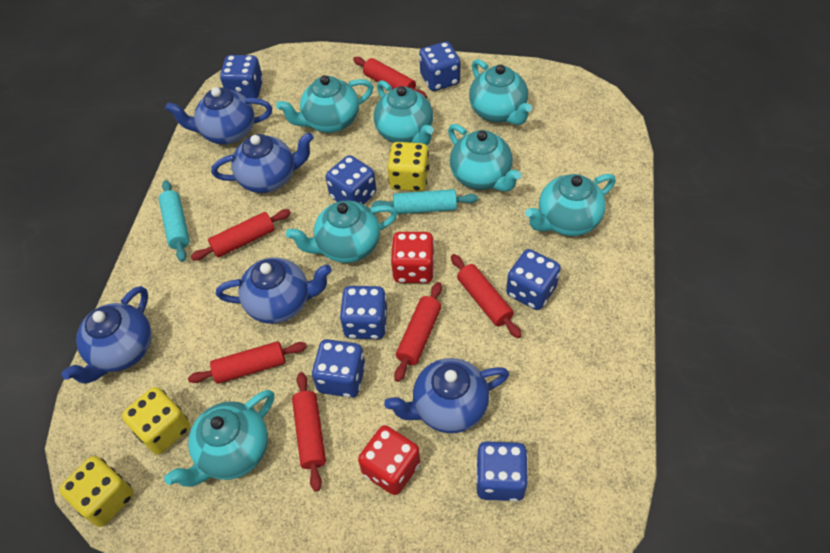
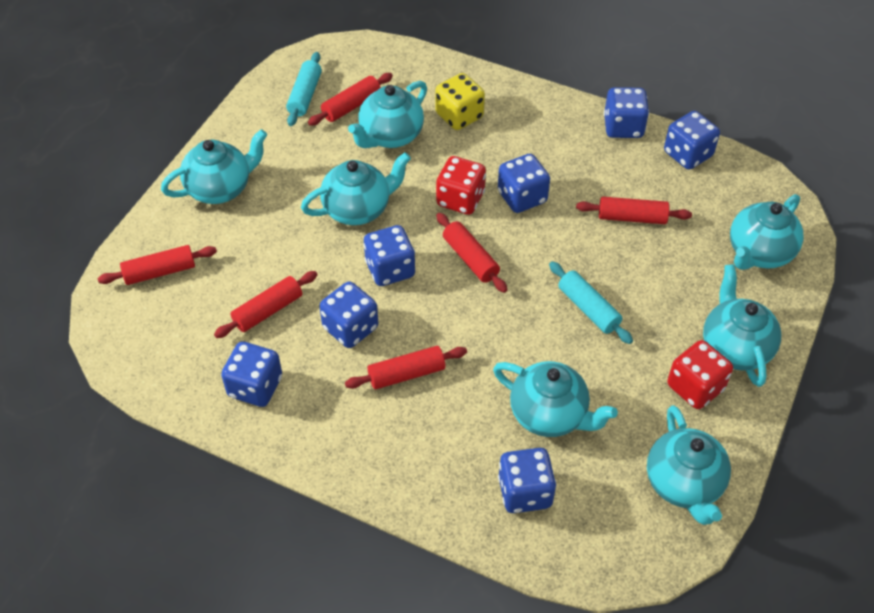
blue teapot: 5 -> 0
yellow dice: 3 -> 1

